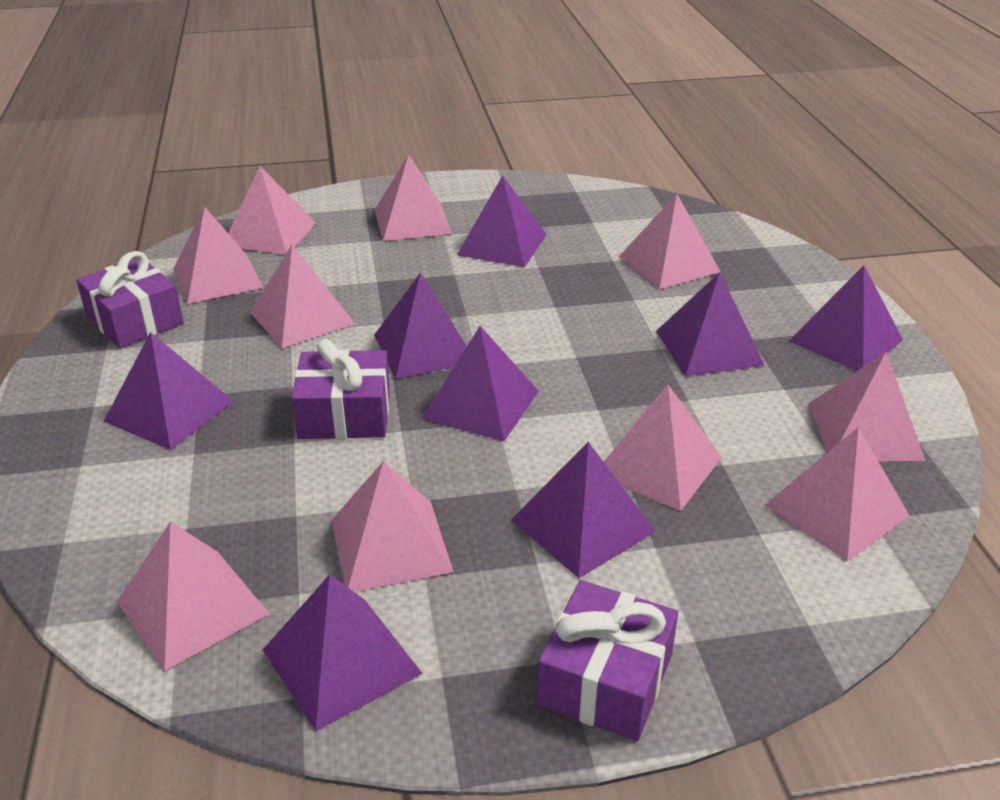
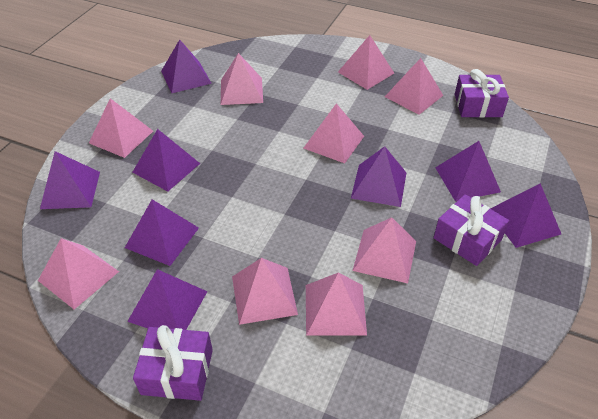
pink pyramid: 10 -> 9

